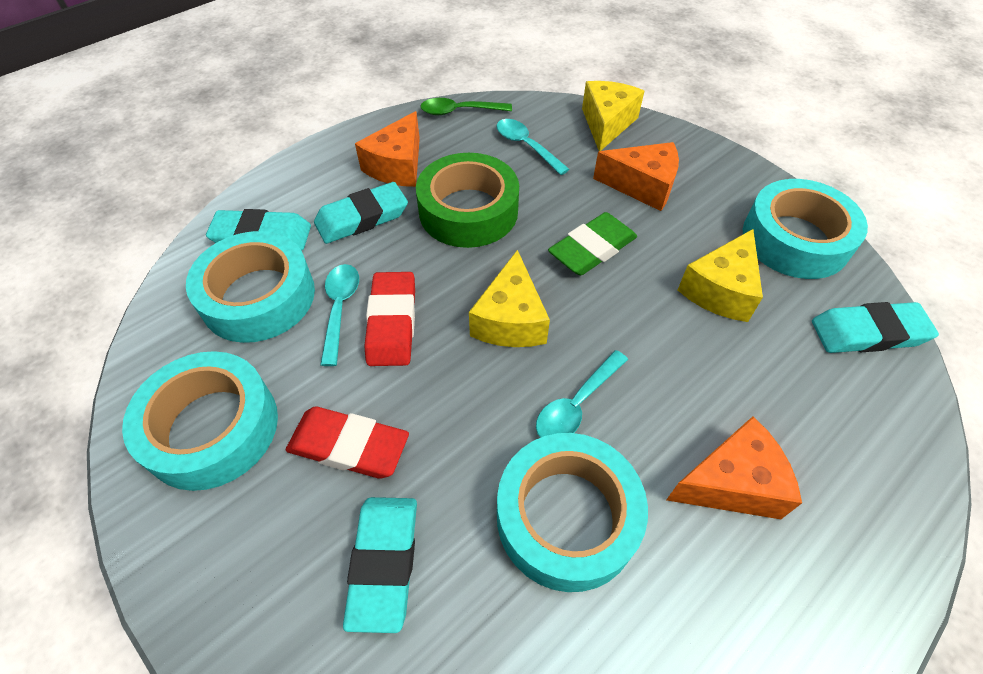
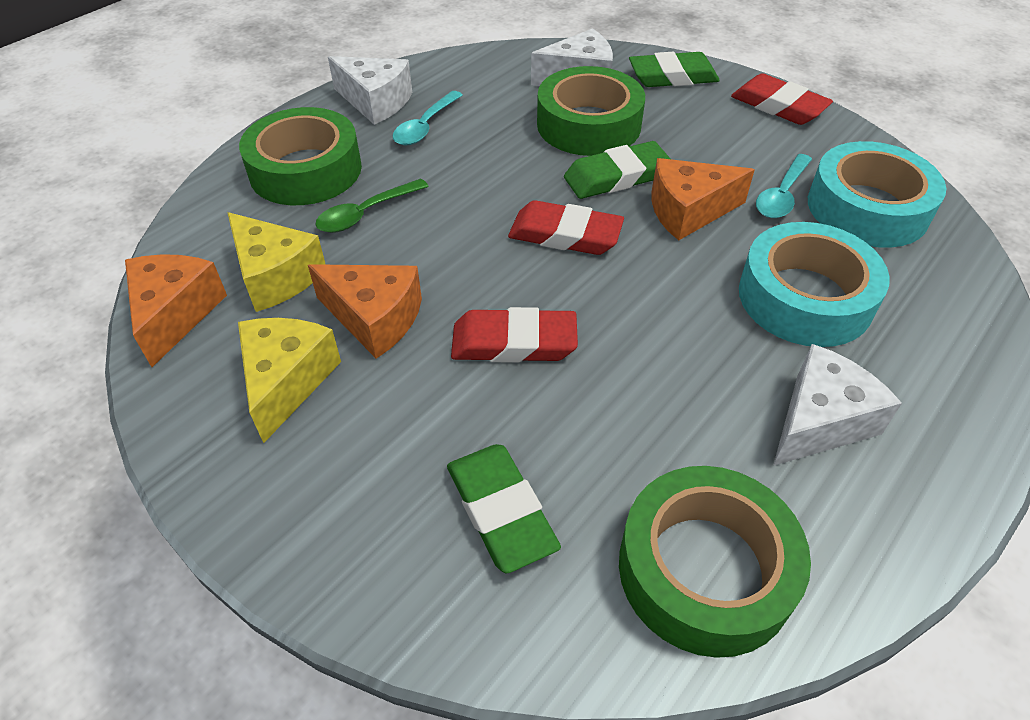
green eraser: 1 -> 3
green tape: 1 -> 3
red eraser: 2 -> 3
turquoise eraser: 4 -> 0
turquoise spoon: 3 -> 2
turquoise tape: 4 -> 2
white cheese: 0 -> 3
yellow cheese: 3 -> 2

